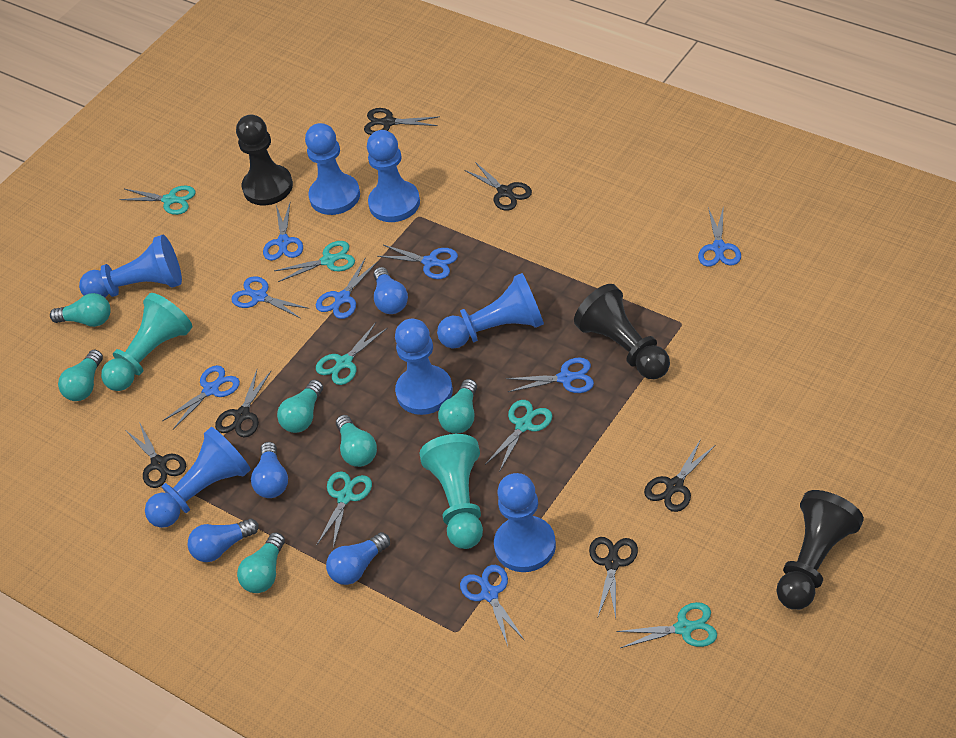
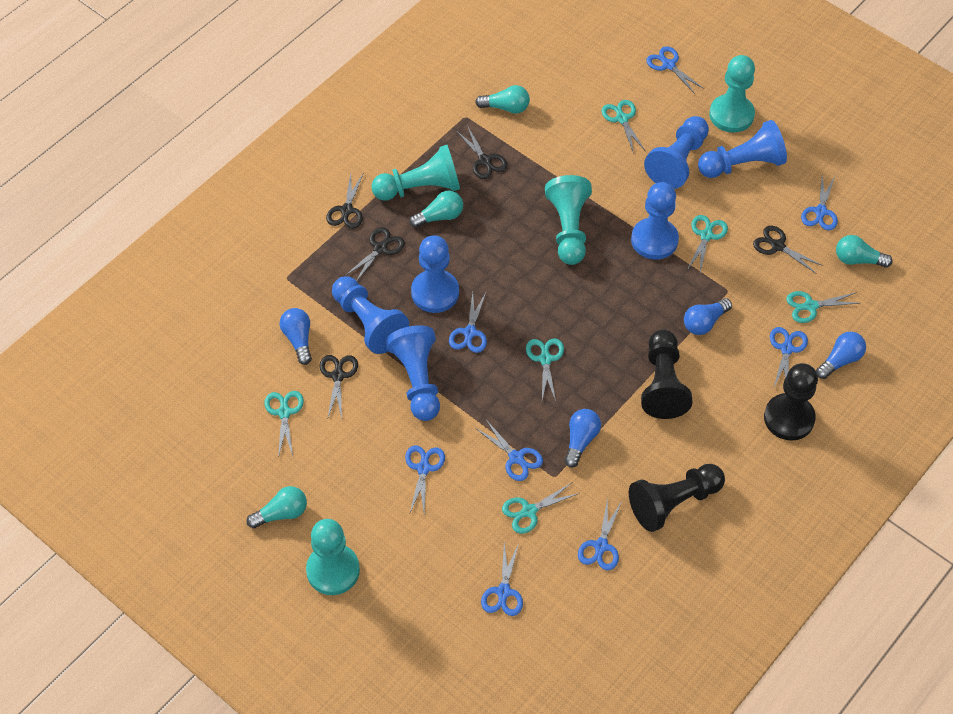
black scissors: 6 -> 5
blue pawn: 7 -> 6
turquoise light bulb: 6 -> 4
turquoise pawn: 2 -> 4

